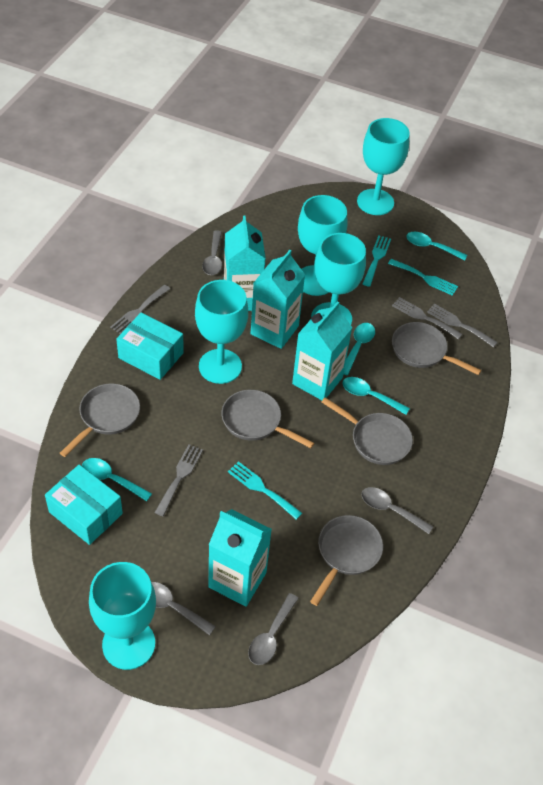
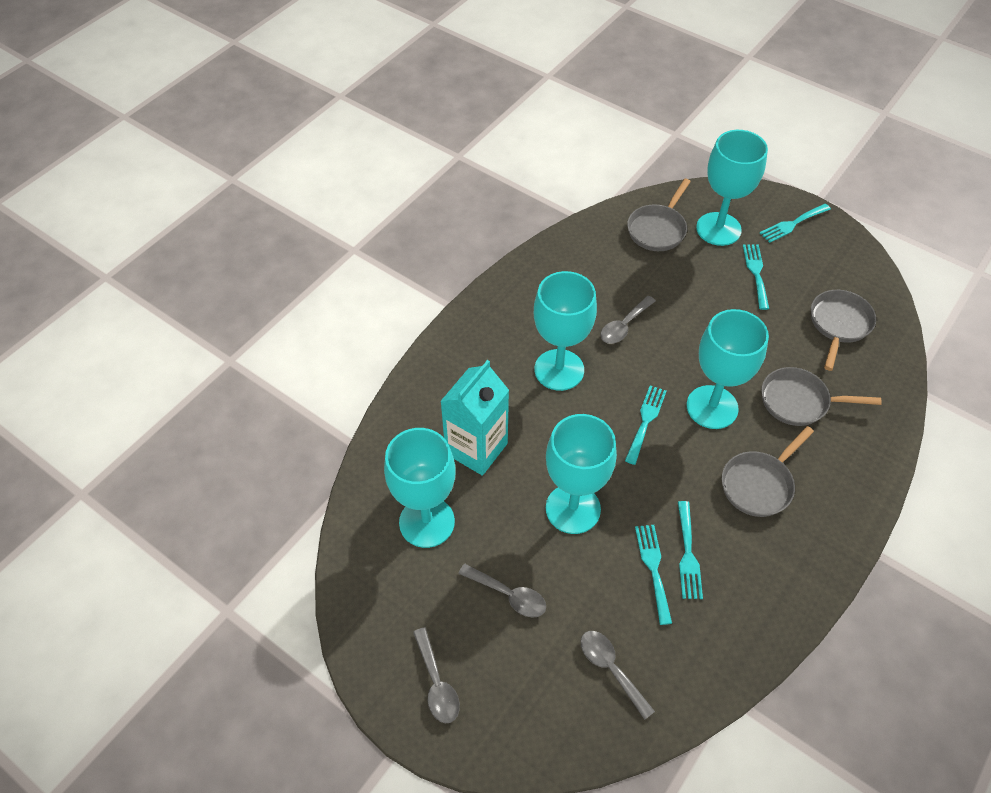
grey fork: 4 -> 0
grey pan: 5 -> 4
turquoise box: 2 -> 0
turquoise carton: 4 -> 1
turquoise fork: 3 -> 5
turquoise spoon: 4 -> 0

